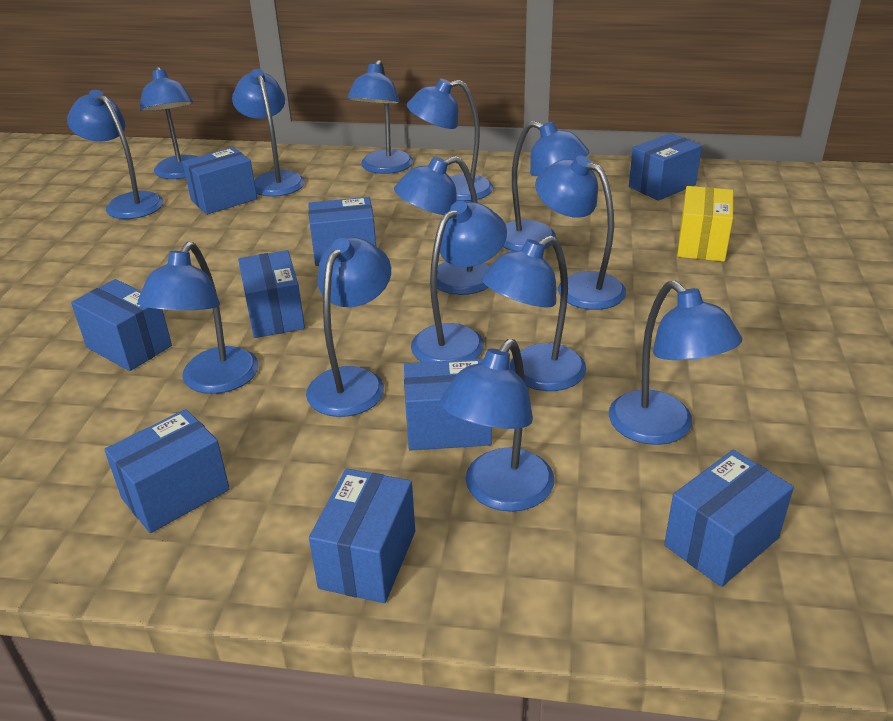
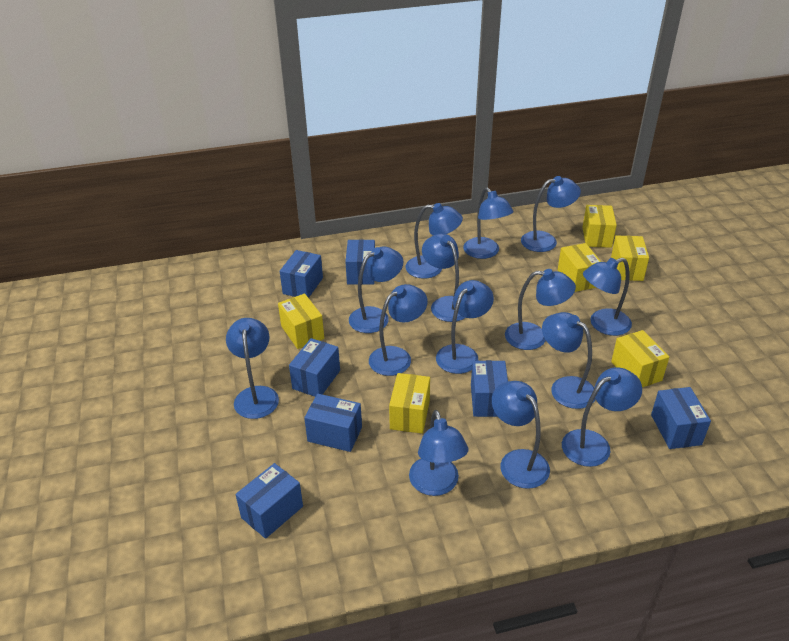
blue box: 9 -> 7
yellow box: 1 -> 6

